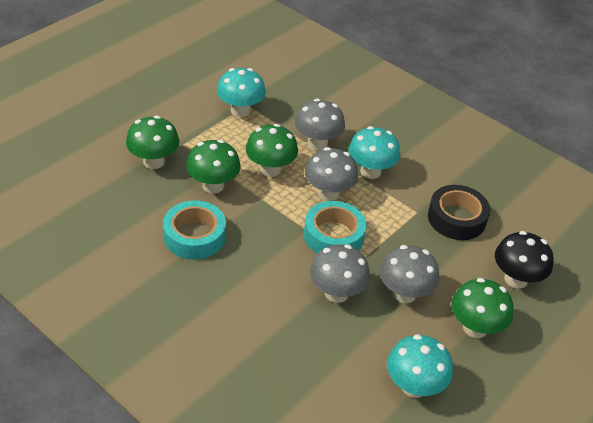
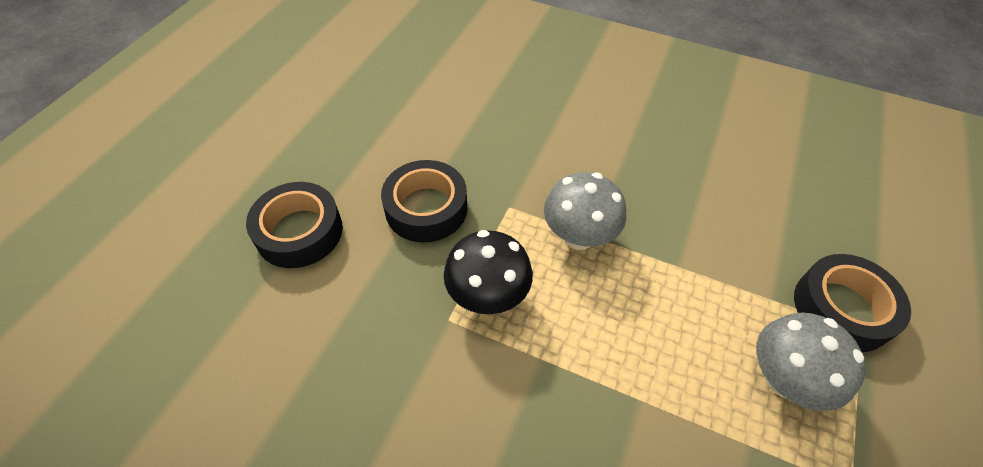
black tape: 1 -> 3
green mushroom: 4 -> 0
grey mushroom: 4 -> 2
turquoise mushroom: 3 -> 0
turquoise tape: 2 -> 0

